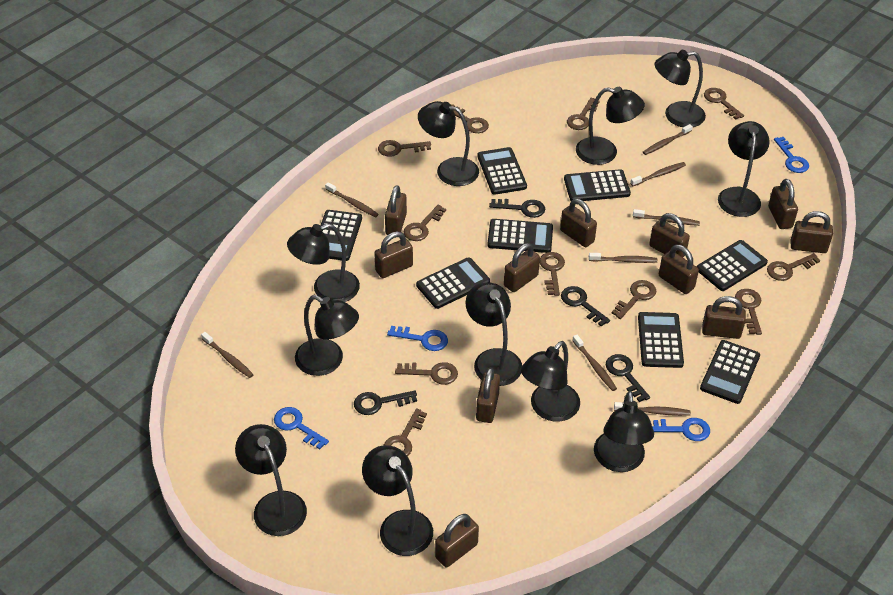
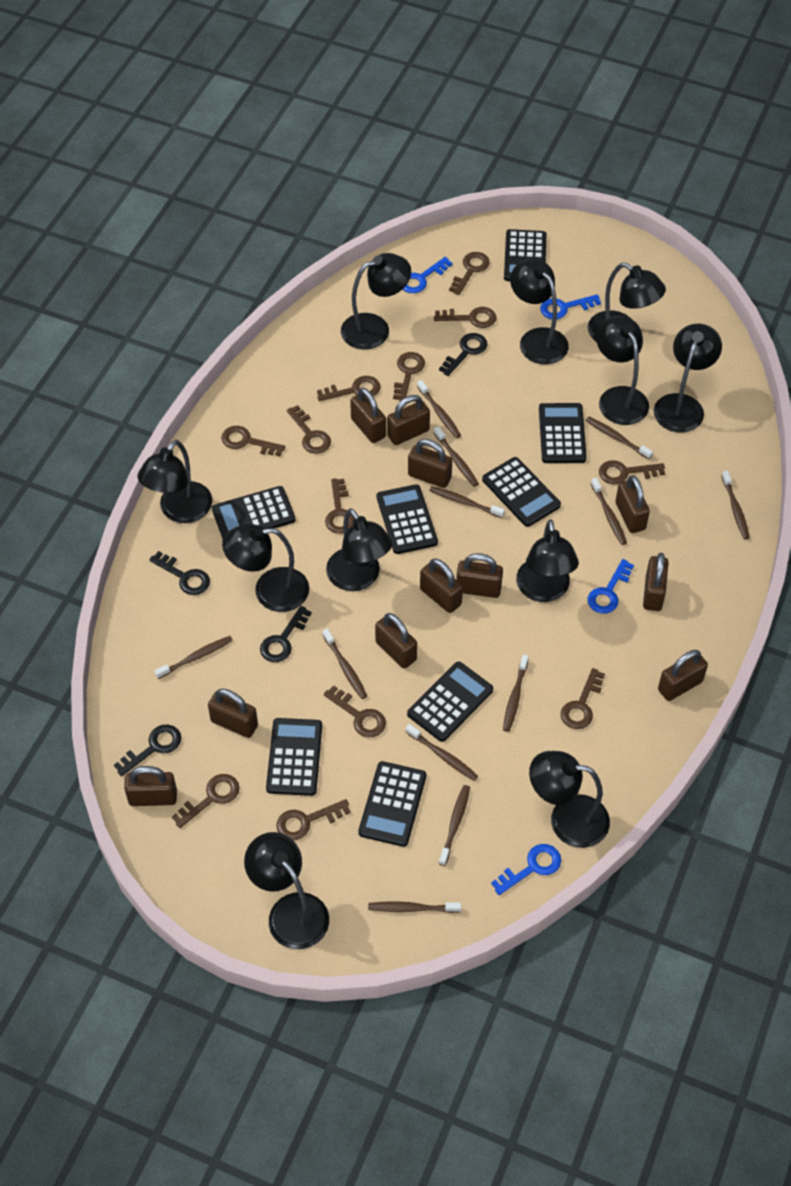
brown key: 11 -> 12
brown toothbrush: 8 -> 12

